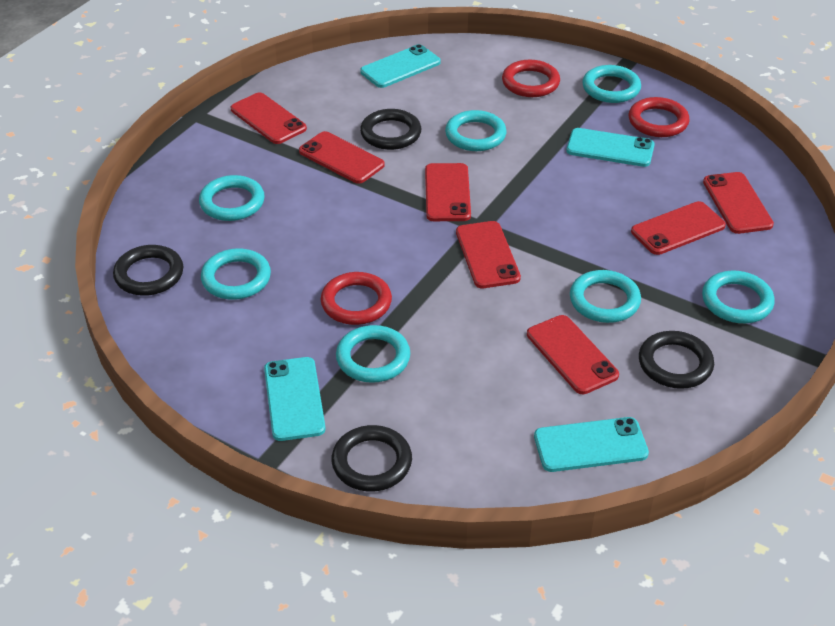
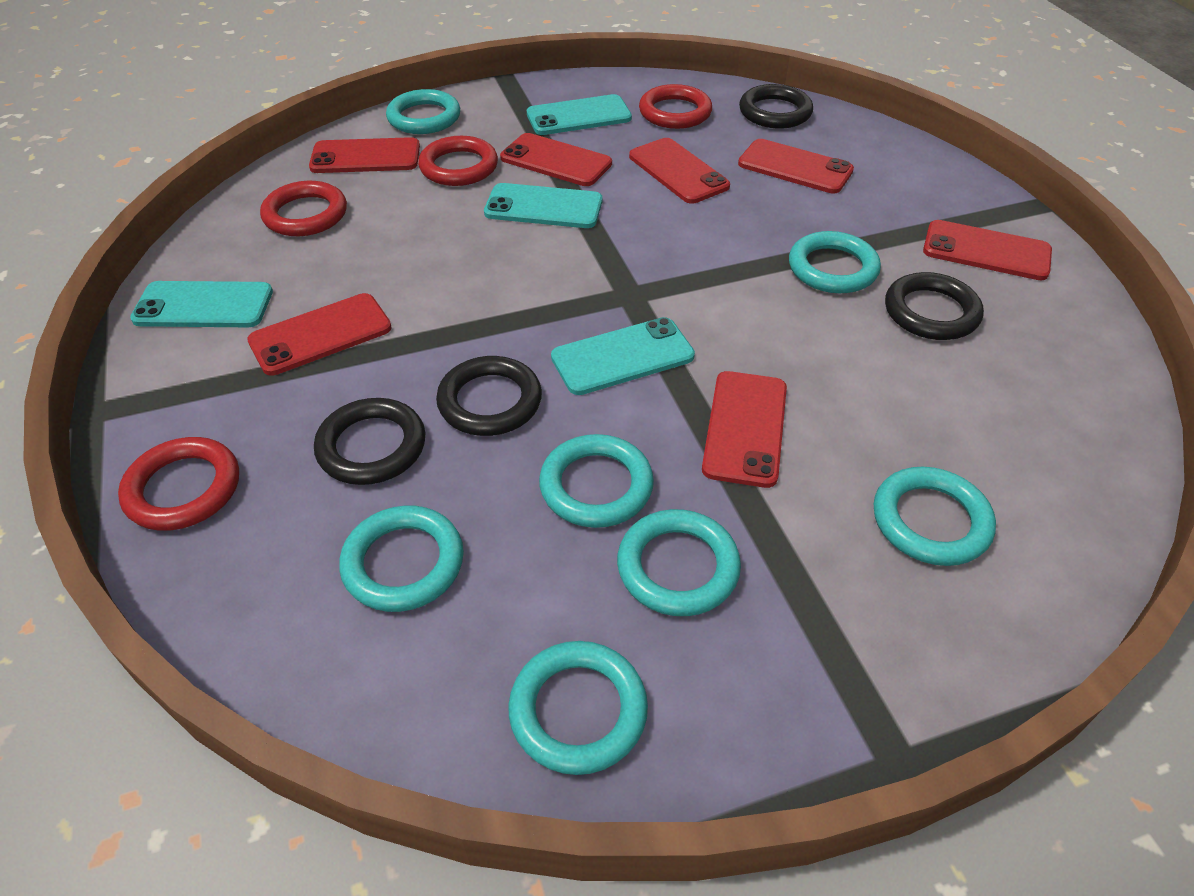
red ring: 3 -> 4

